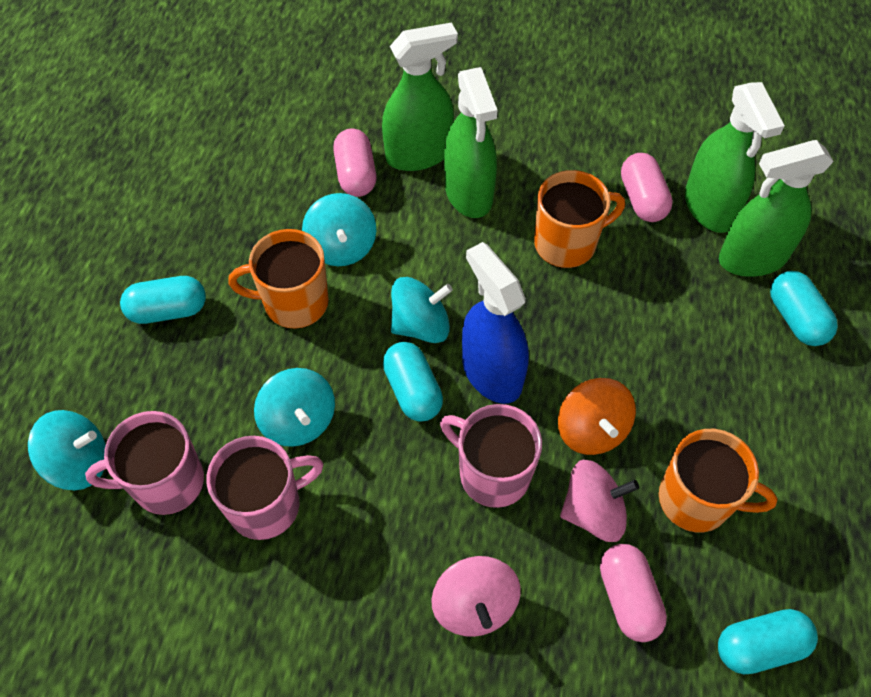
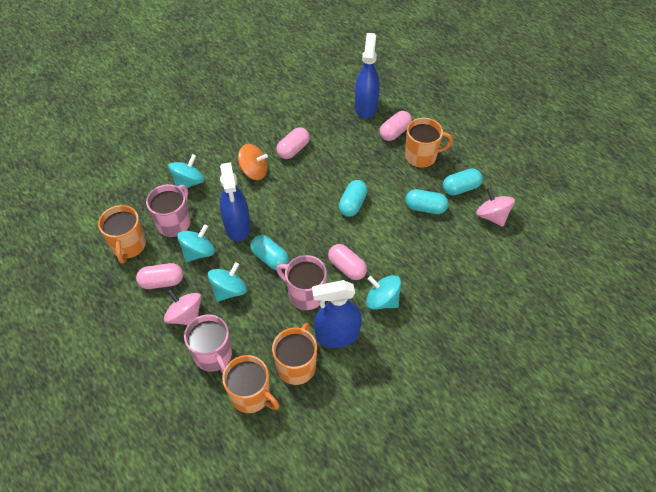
blue spray bottle: 1 -> 3
green spray bottle: 4 -> 0
orange mug: 3 -> 4
pink capsule: 3 -> 4

